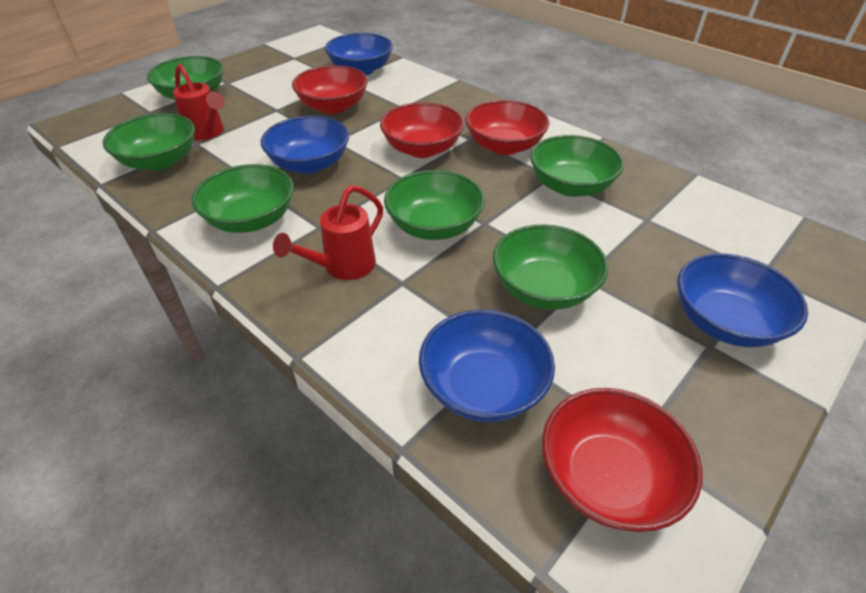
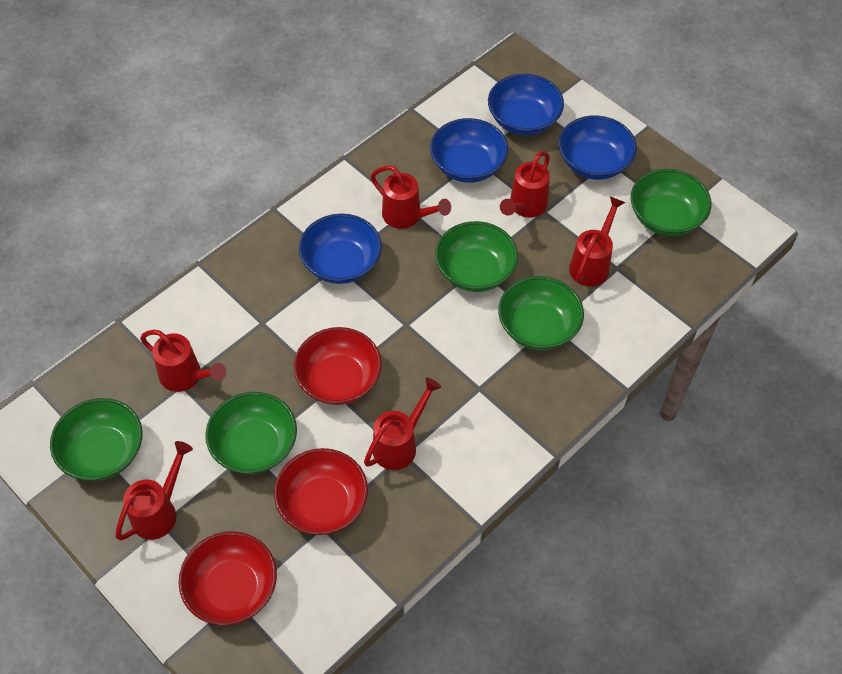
green bowl: 6 -> 5
red bowl: 4 -> 3
red watering can: 2 -> 6

